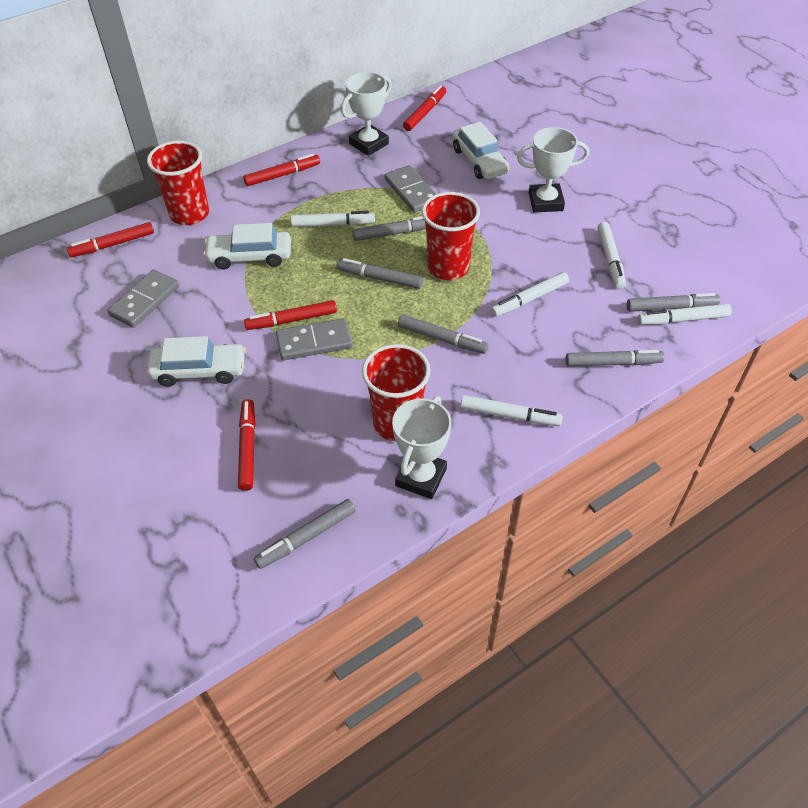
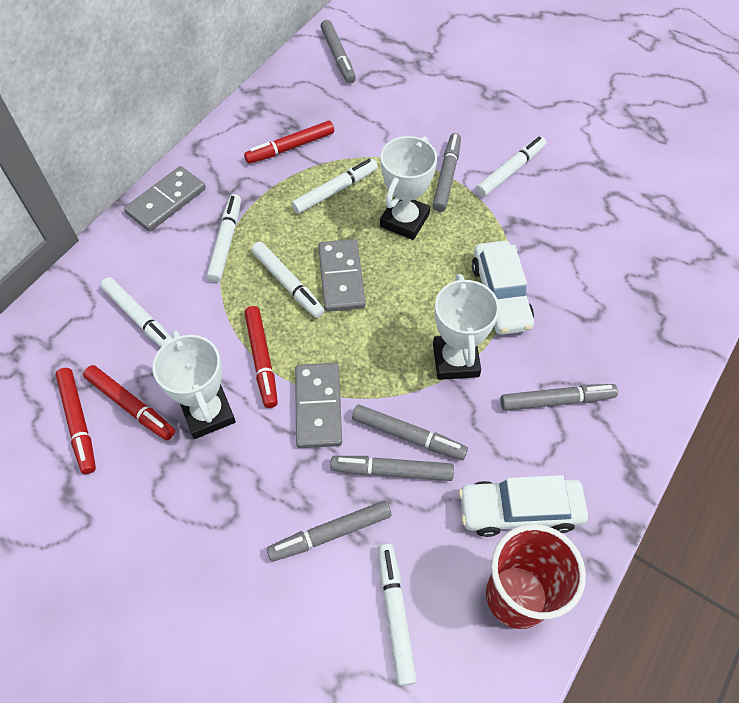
red cup: 3 -> 1
red marker: 5 -> 4
white car: 3 -> 2
white marker: 5 -> 6

